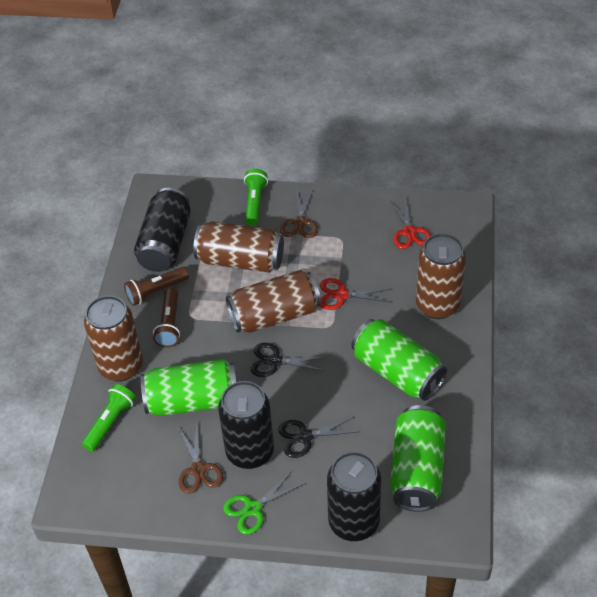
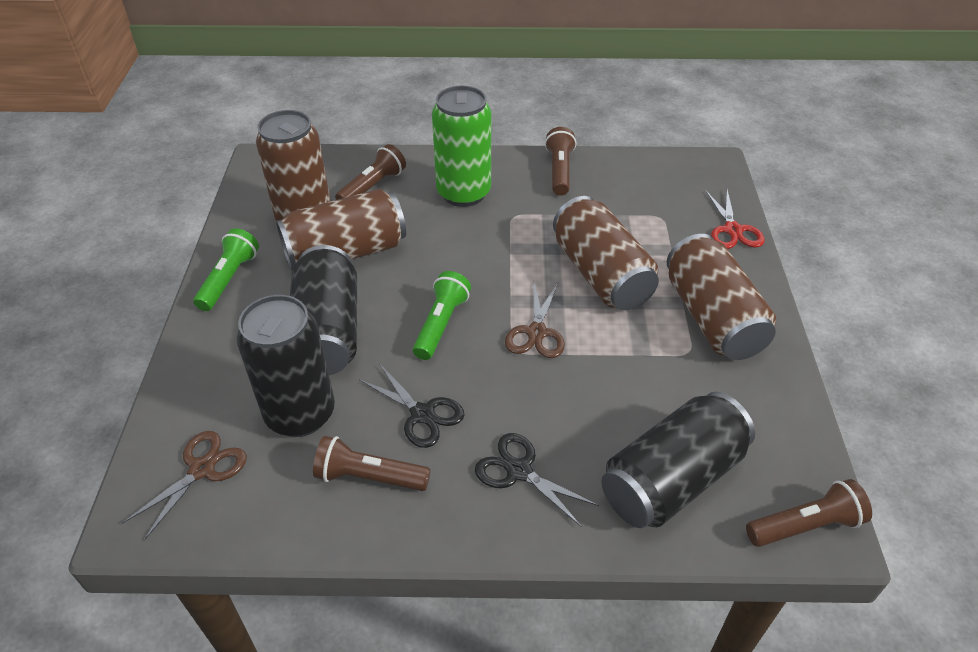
brown flashlight: 2 -> 4
green can: 3 -> 1
green scissors: 1 -> 0
red scissors: 2 -> 1

